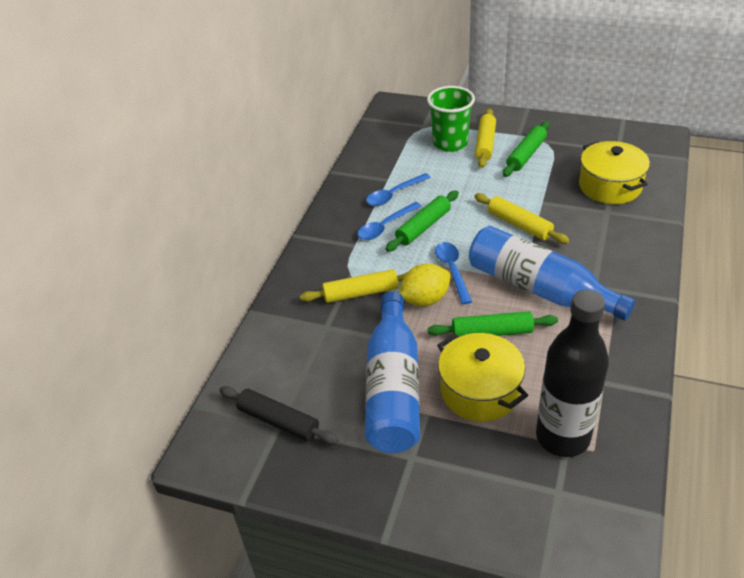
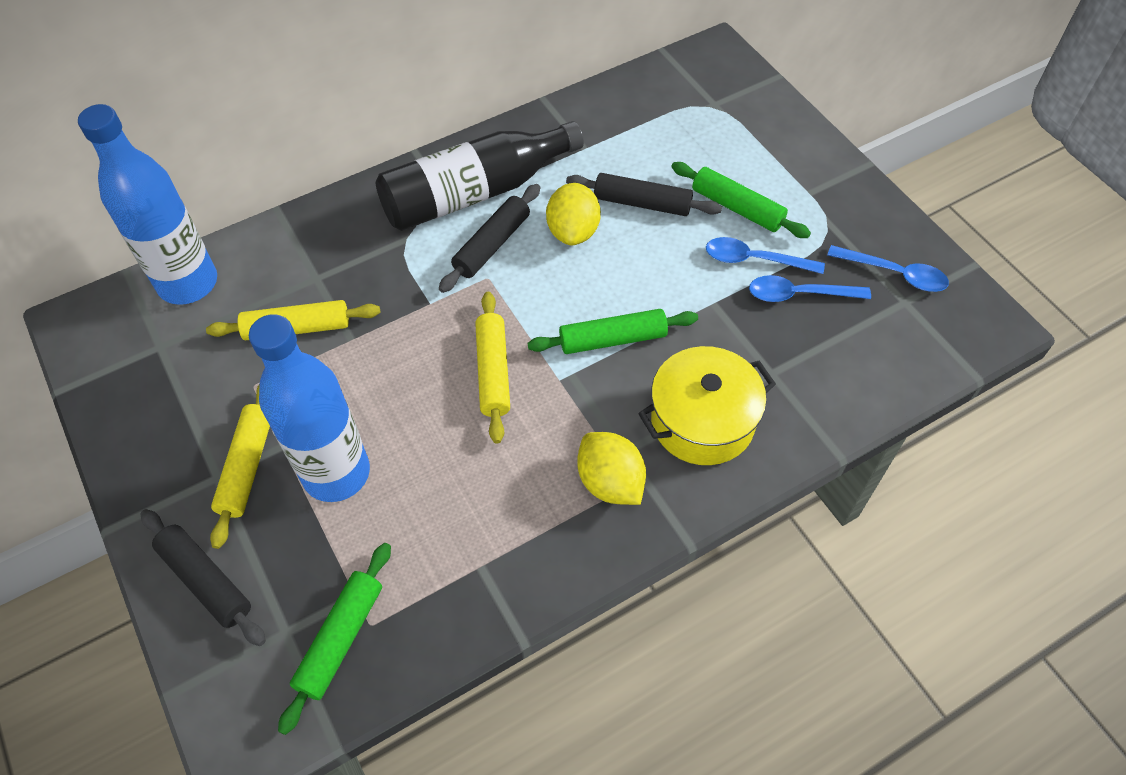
black rolling pin: 1 -> 3
green cup: 1 -> 0
yellow lemon: 1 -> 2
yellow pot: 2 -> 1

